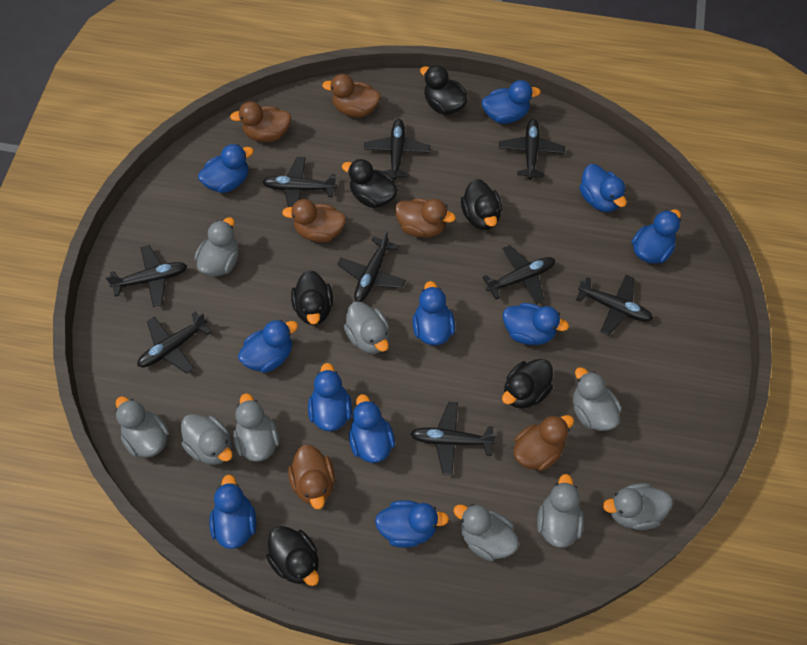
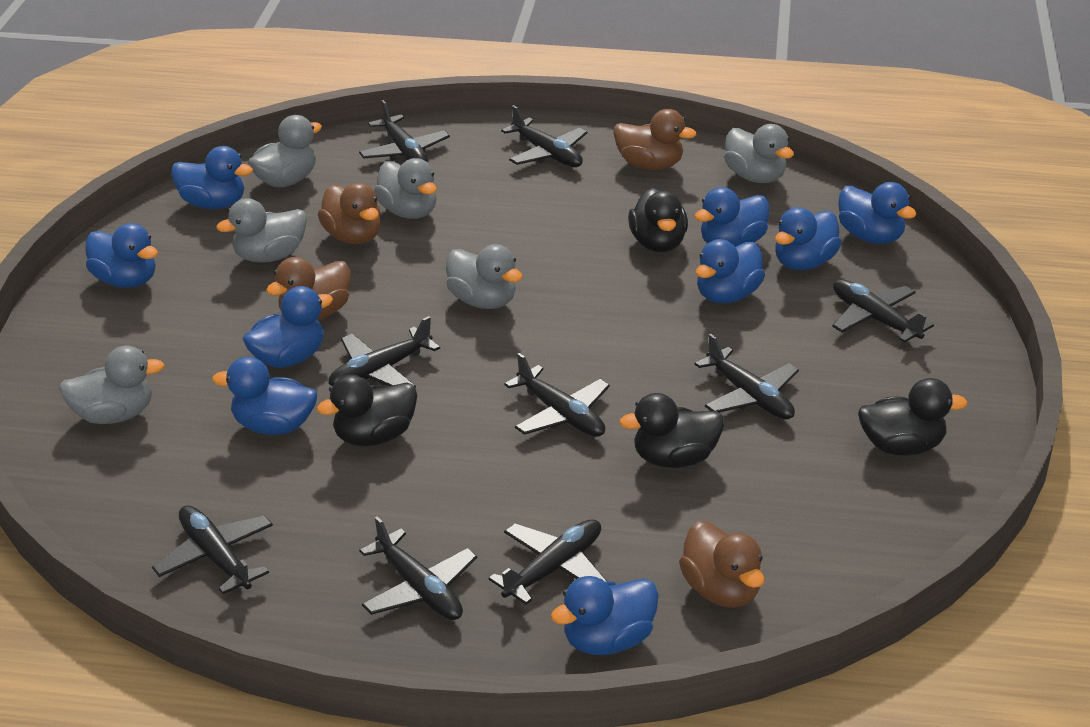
black duck: 6 -> 4
blue duck: 11 -> 9
brown duck: 6 -> 4
grey duck: 9 -> 6

